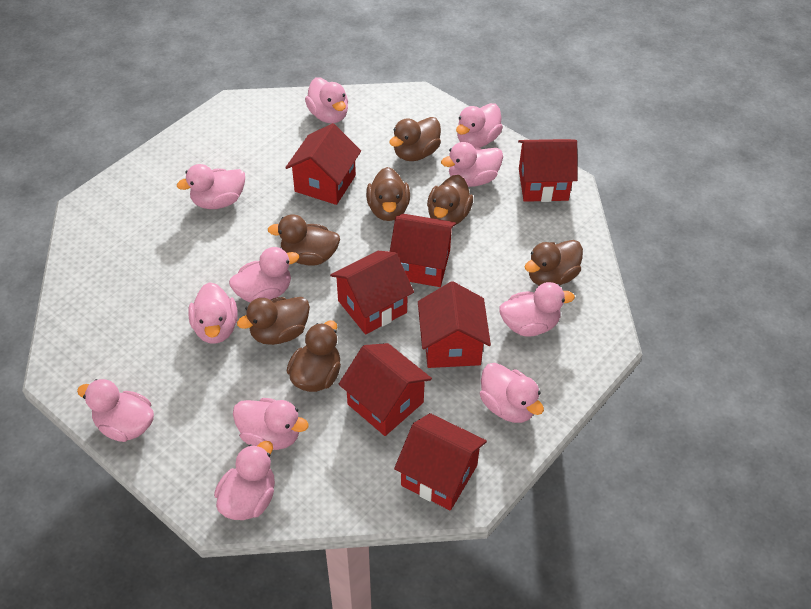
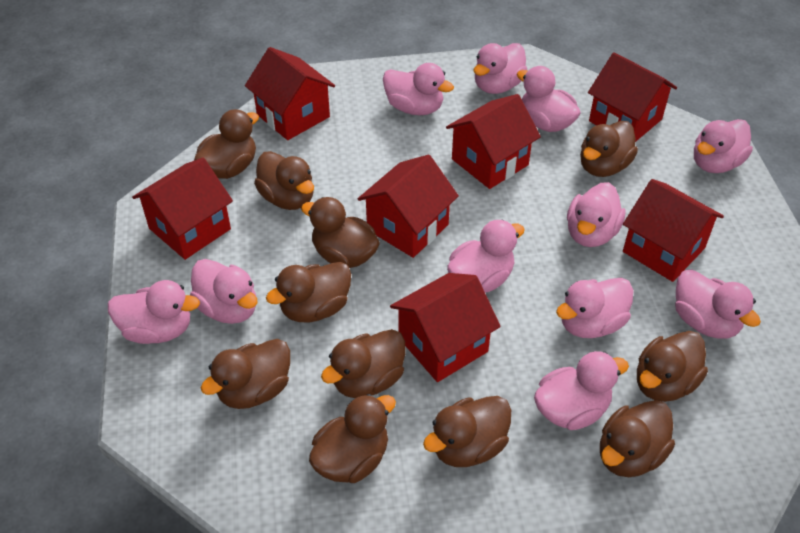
brown duck: 7 -> 11

